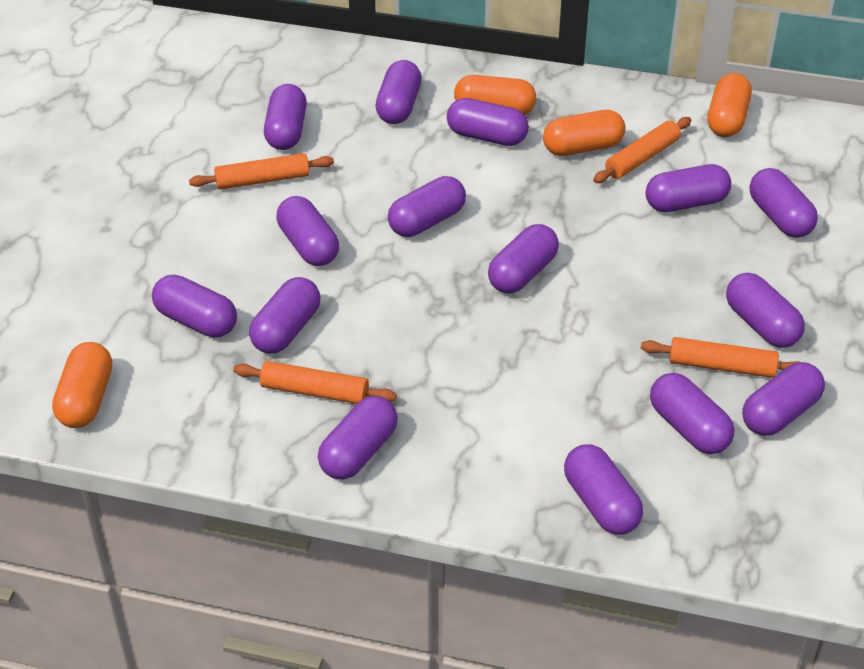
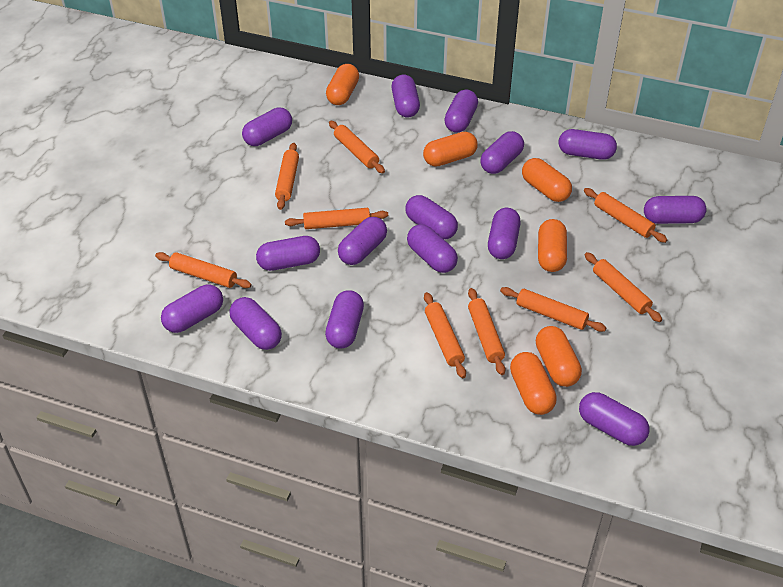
orange capsule: 4 -> 6
orange rolling pin: 4 -> 9

